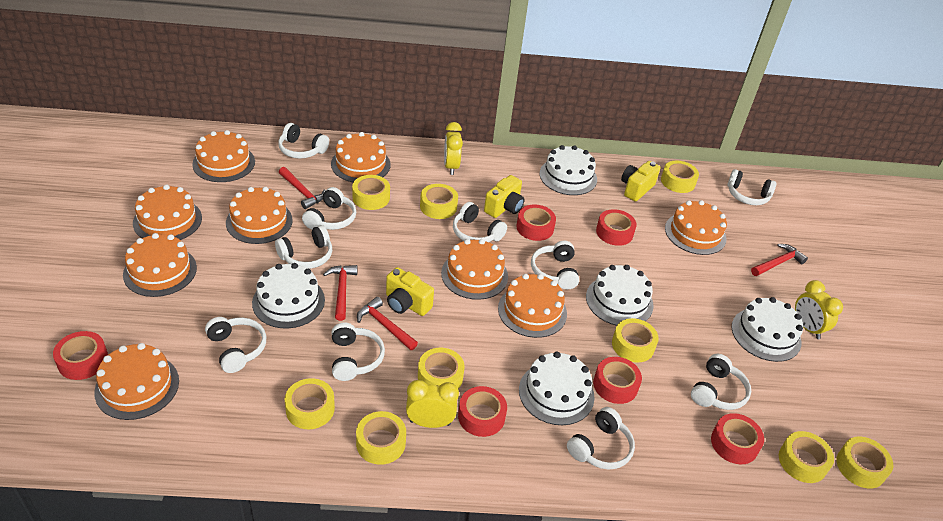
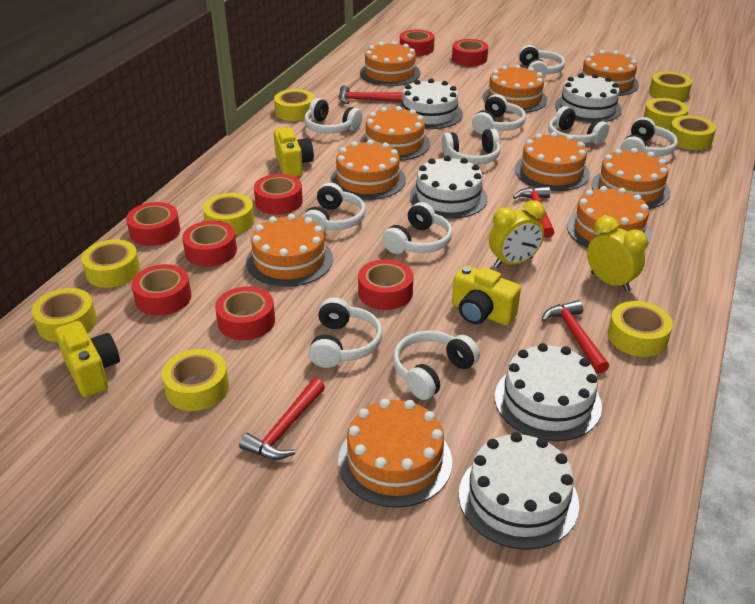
orange cake: 9 -> 10
red tape: 6 -> 8
yellow clock: 3 -> 2

